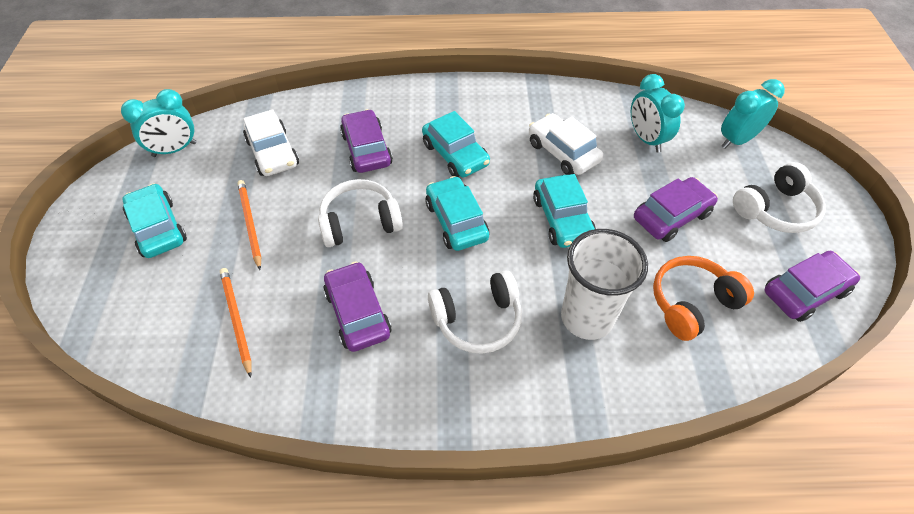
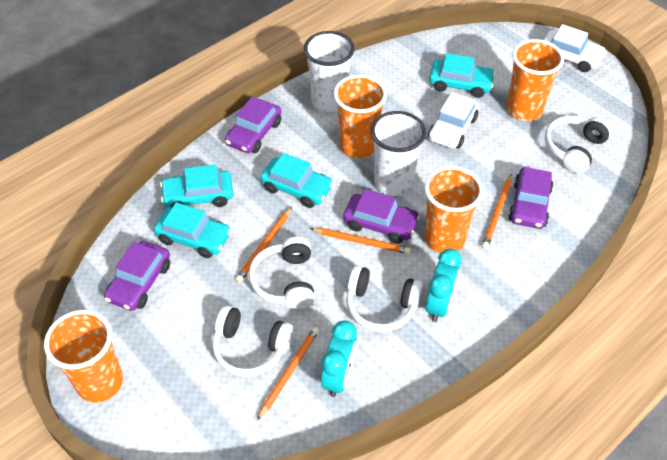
orange cup: 0 -> 4
orange headphones: 1 -> 0
orange pencil: 2 -> 4
turquoise clock: 3 -> 2
white cup: 1 -> 2
white headphones: 3 -> 4

